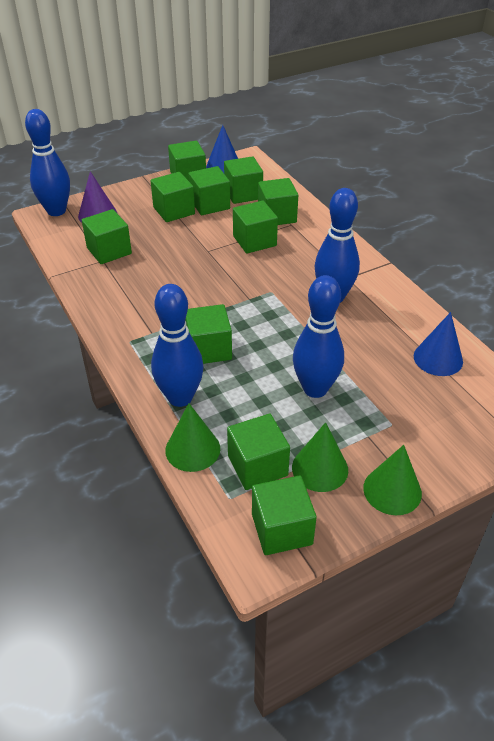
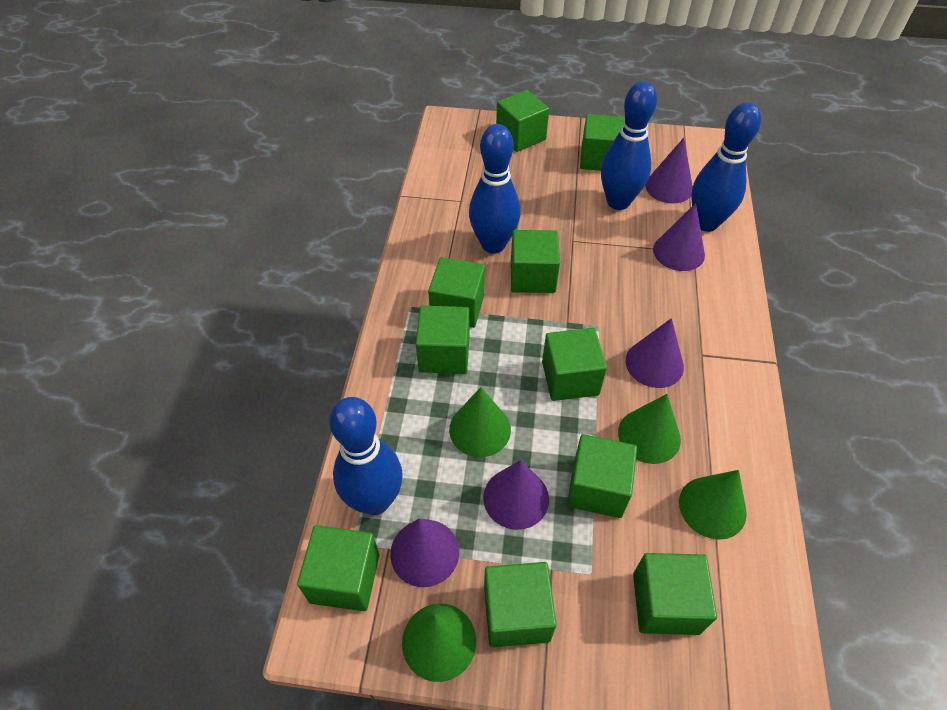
blue cone: 2 -> 0
green cone: 3 -> 4
purple cone: 1 -> 5

